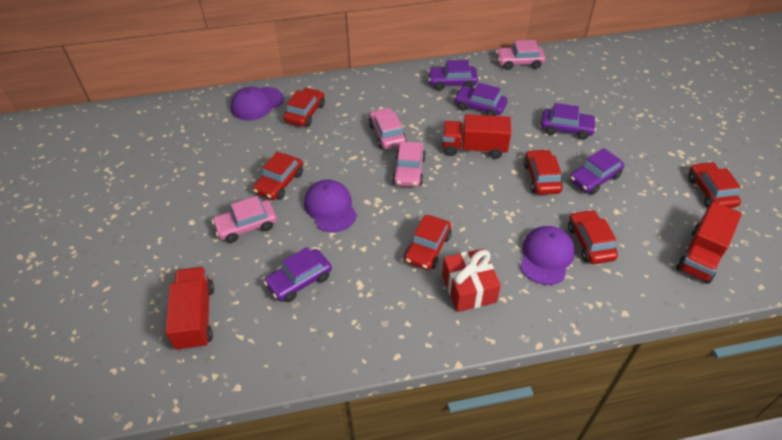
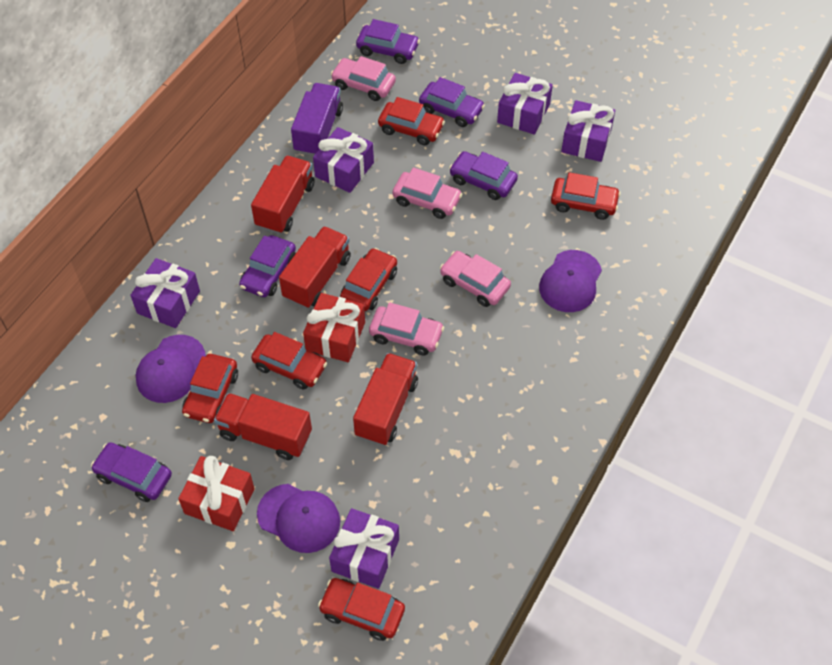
purple gift: 0 -> 5
purple truck: 0 -> 1
red gift: 1 -> 2
red truck: 3 -> 4

